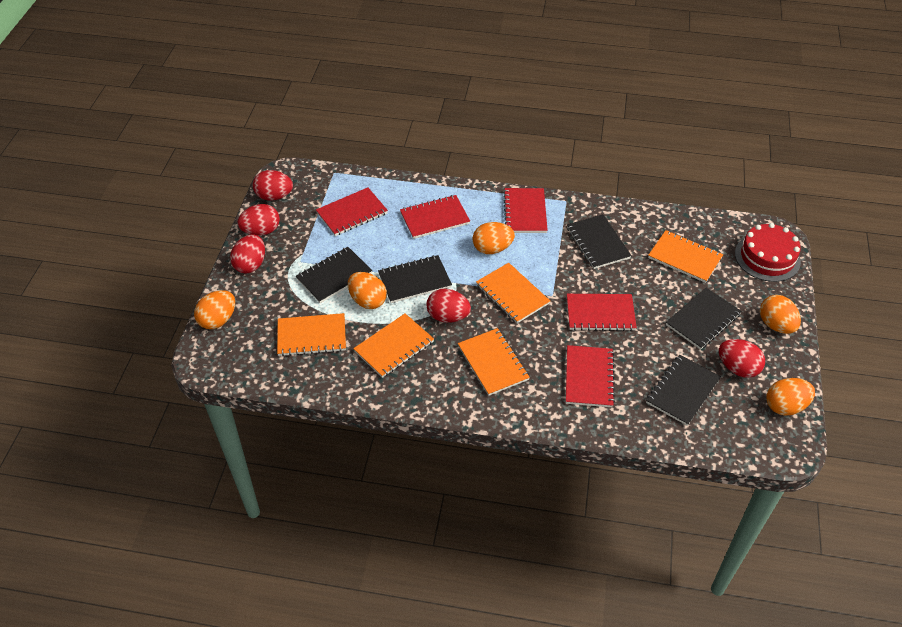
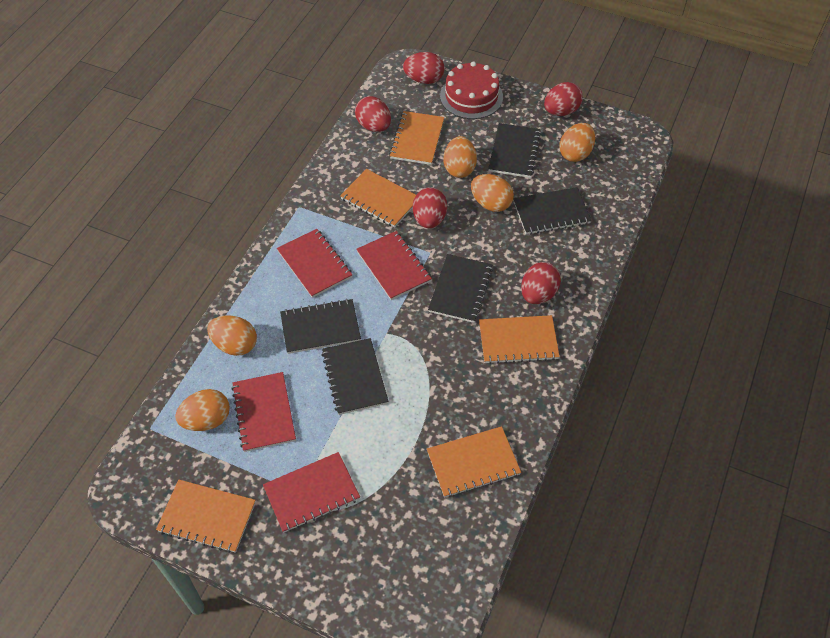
red notebook: 5 -> 4

